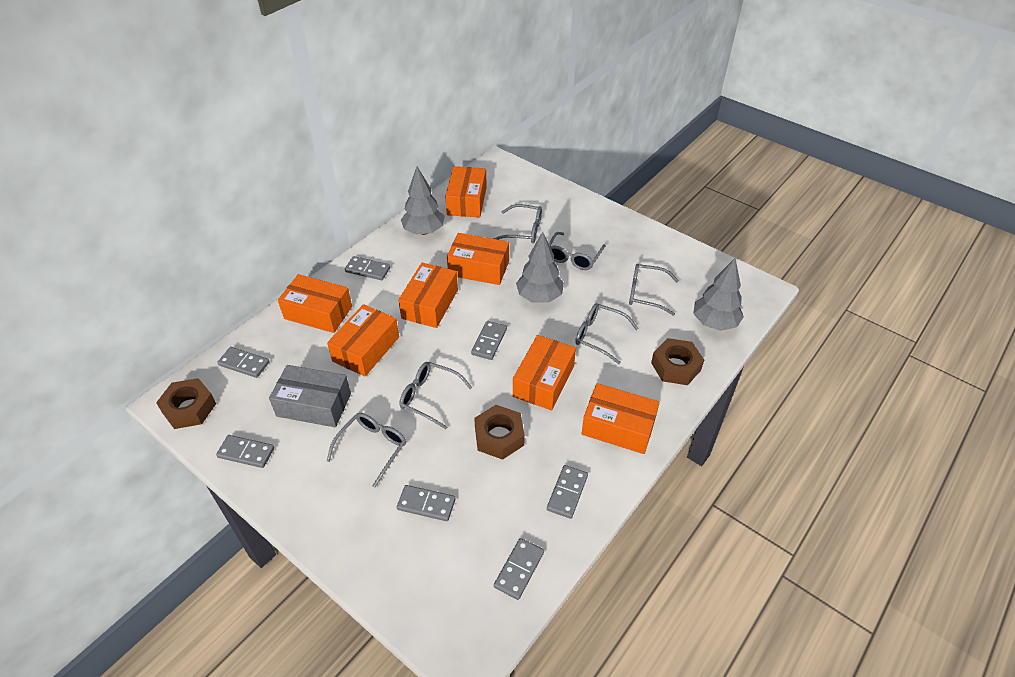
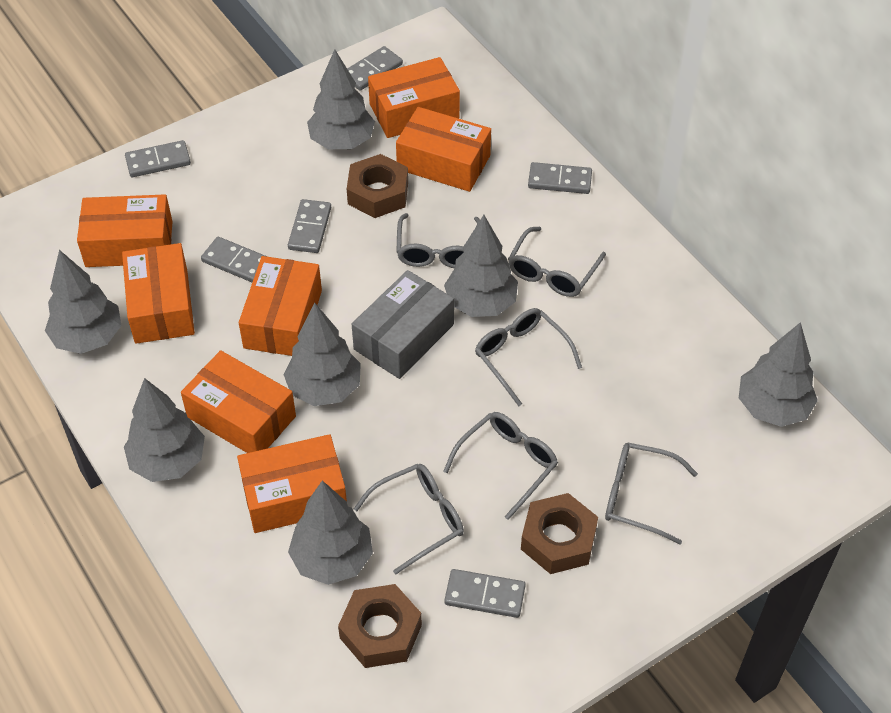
grey domino: 7 -> 6
grey tree: 3 -> 7

